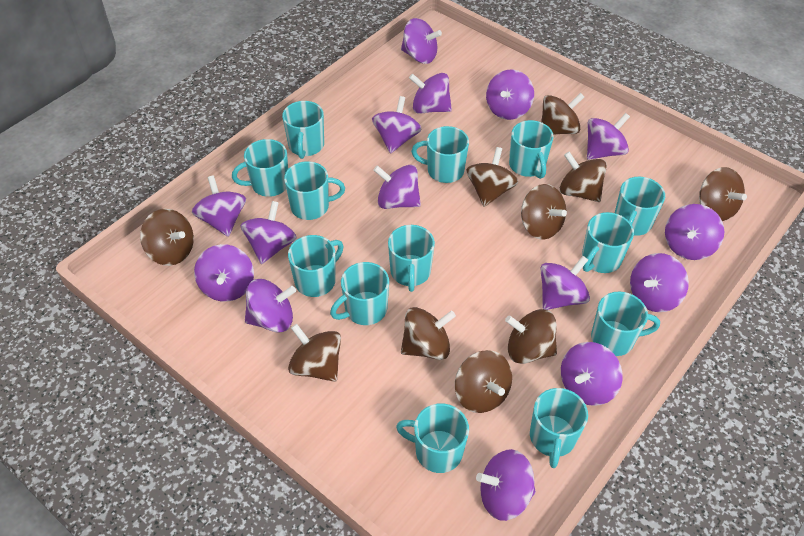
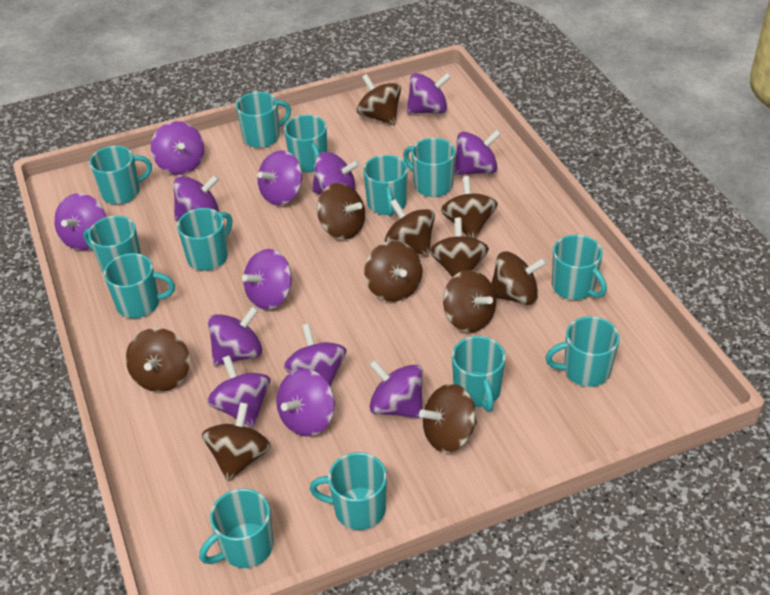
brown spinning top: 10 -> 11
purple spinning top: 15 -> 13

